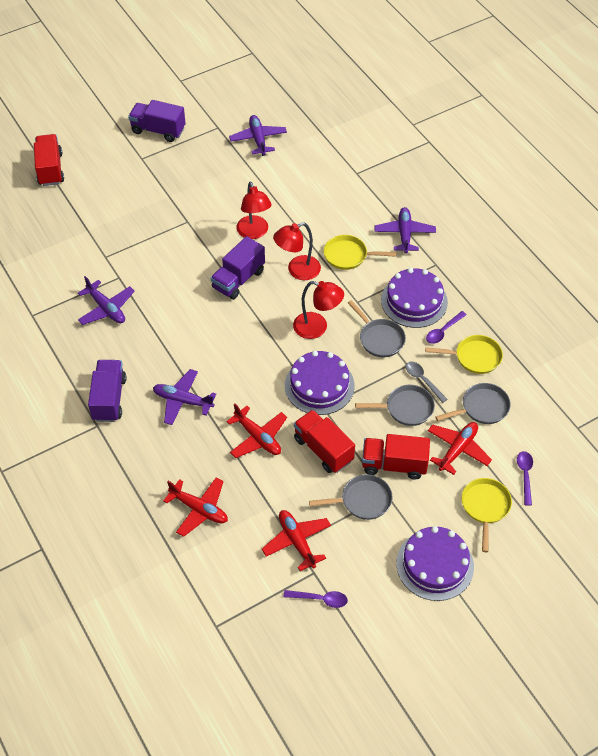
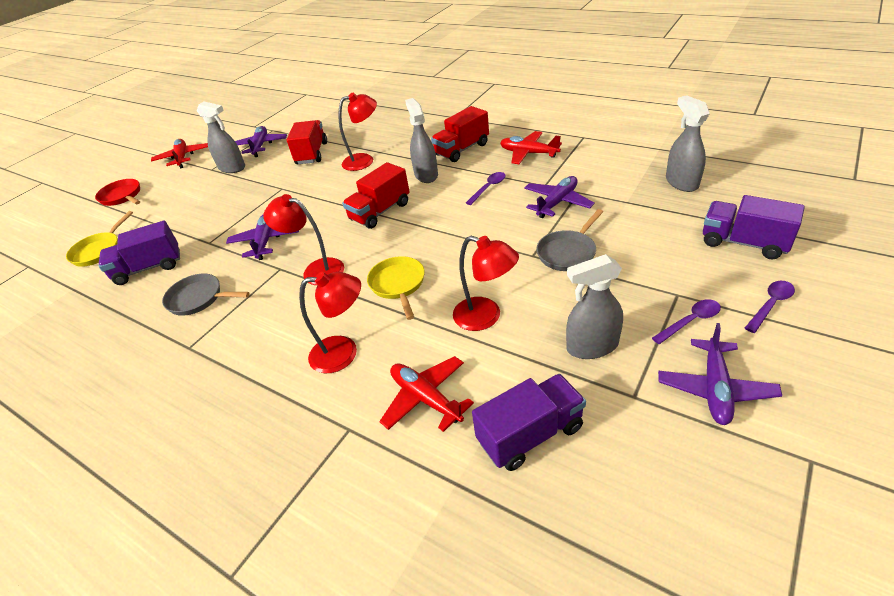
grey pan: 4 -> 2
grey spoon: 1 -> 0
grey spray bottle: 0 -> 4
purple cake: 3 -> 0
red lamp: 3 -> 4
red pan: 0 -> 1
red plane: 4 -> 3
yellow pan: 3 -> 2

